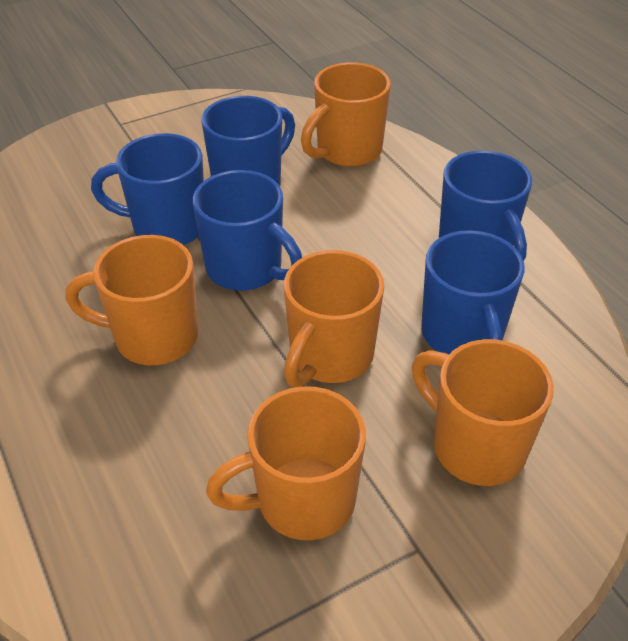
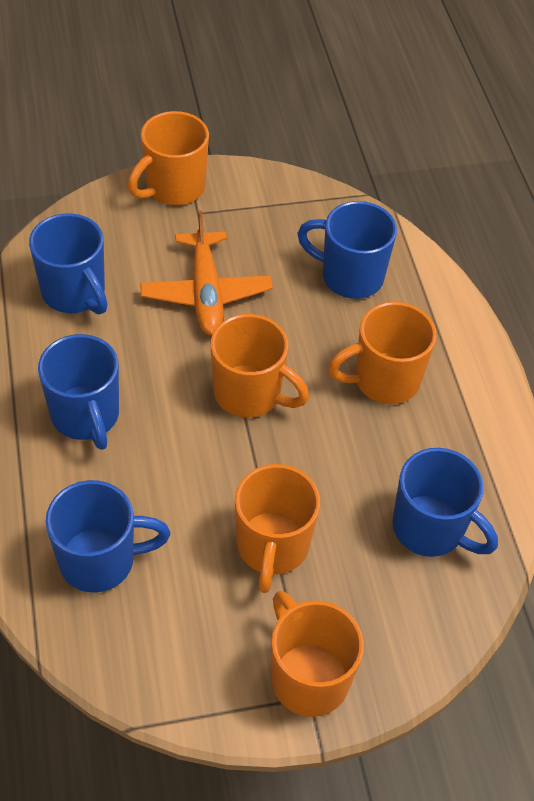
orange plane: 0 -> 1

